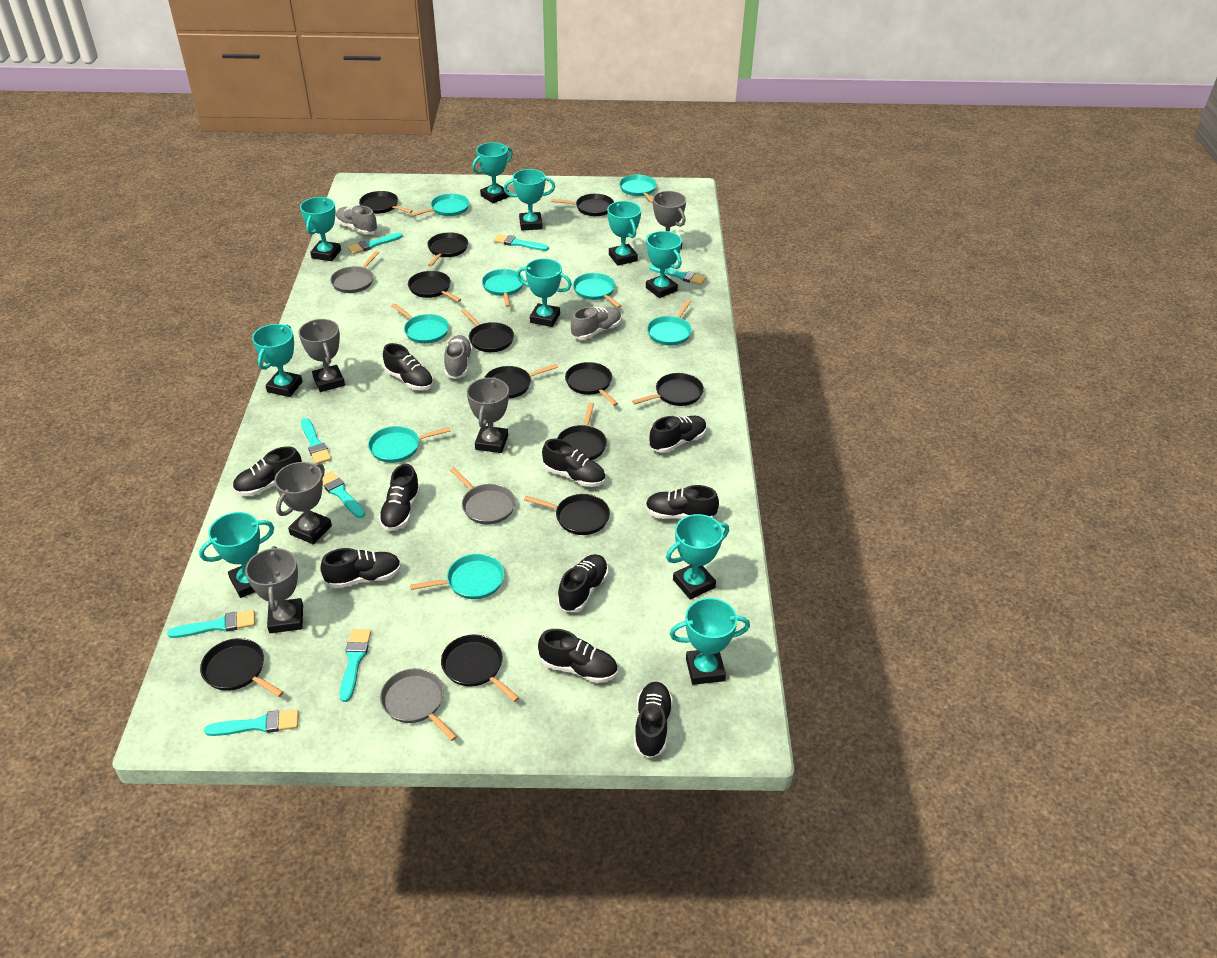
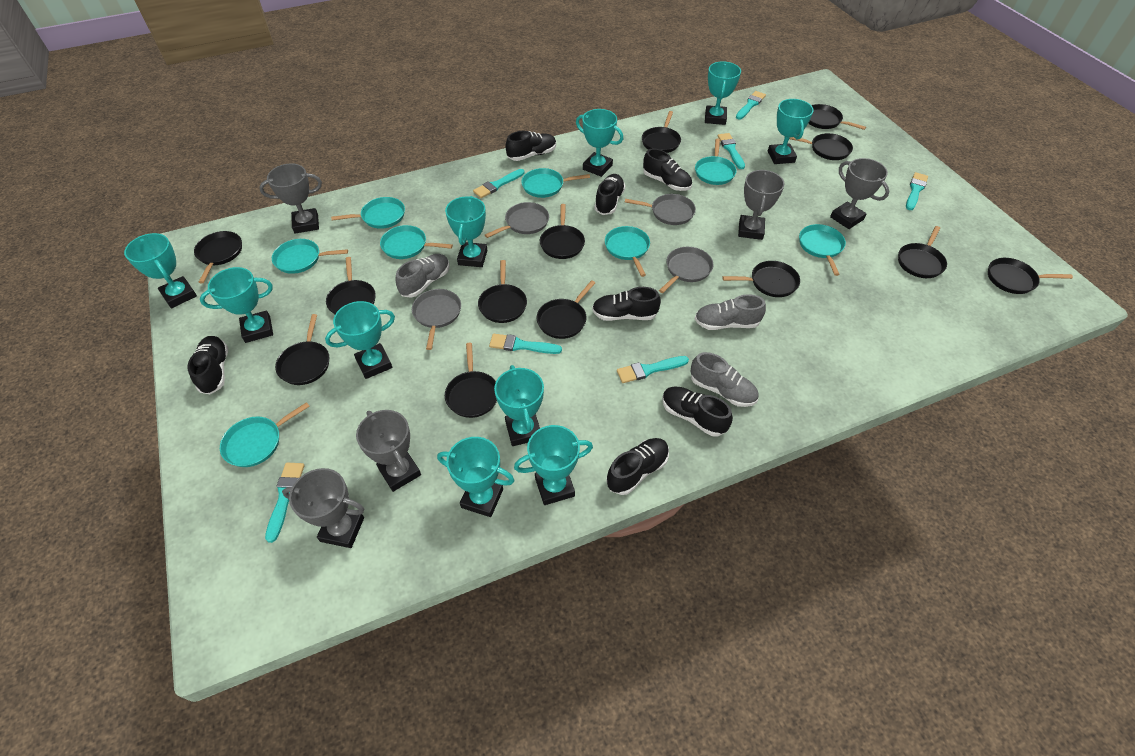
black pan: 12 -> 13
black shoe: 10 -> 7
grey pan: 3 -> 4
turquoise brush: 8 -> 7

